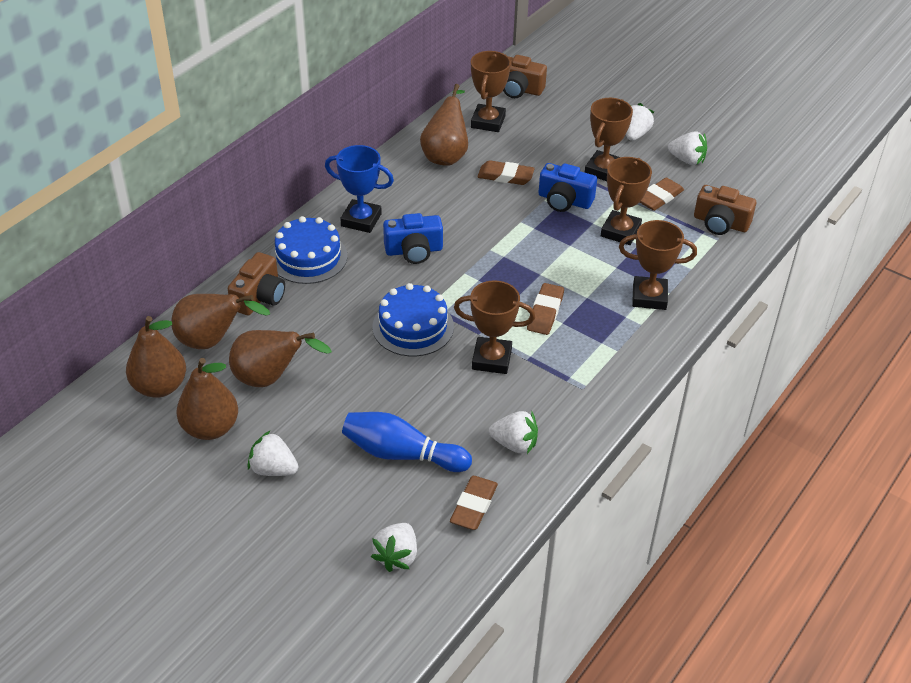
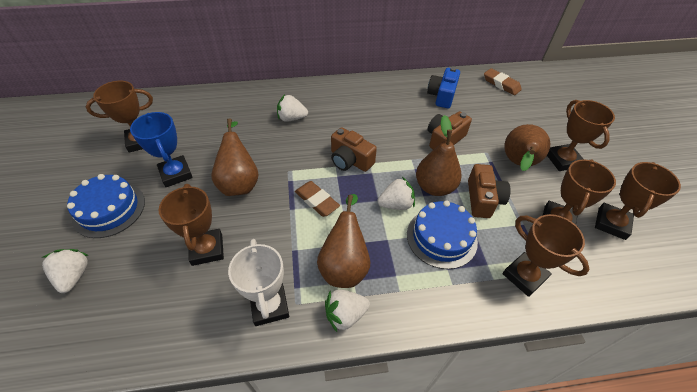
blue bowling pin: 1 -> 0
blue camera: 2 -> 1
brown eraser: 4 -> 2
brown pear: 5 -> 4
brown trophy: 5 -> 6
white strawberry: 5 -> 4
white trophy: 0 -> 1

